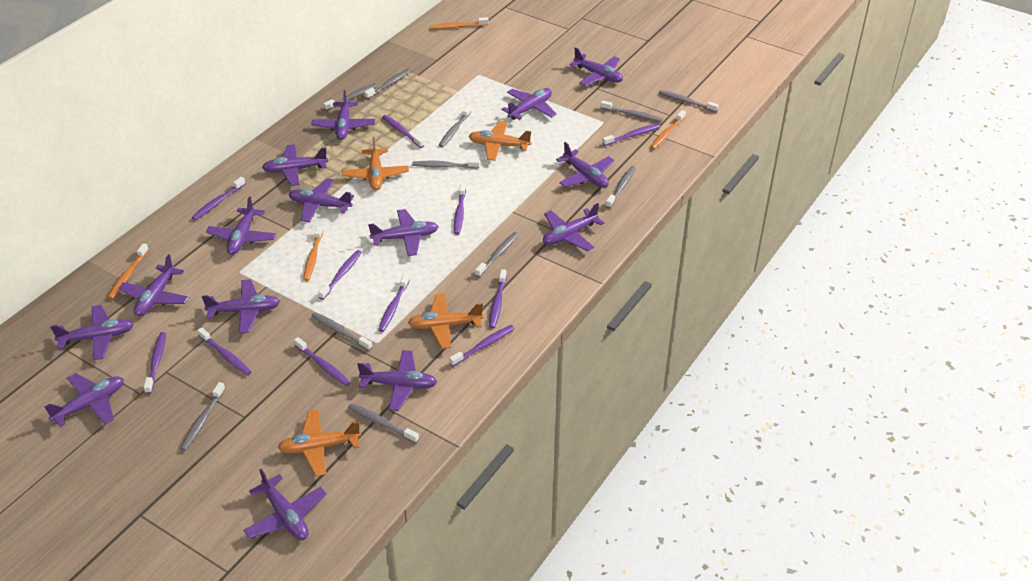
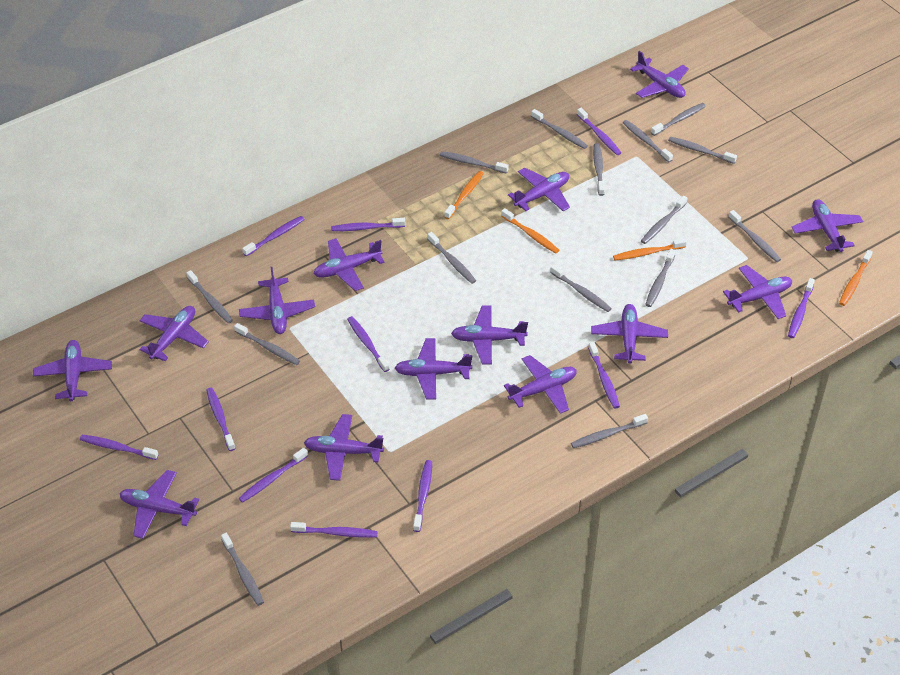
grey toothbrush: 11 -> 15
orange plane: 4 -> 0
purple plane: 15 -> 14

